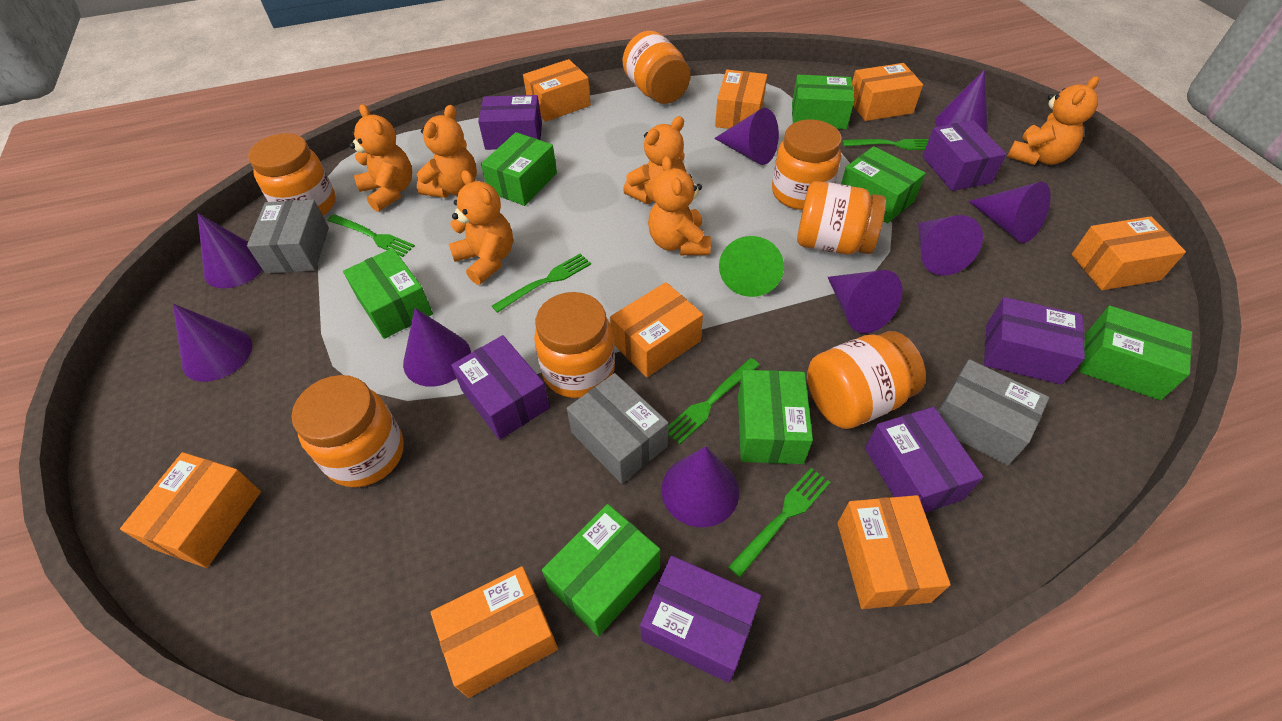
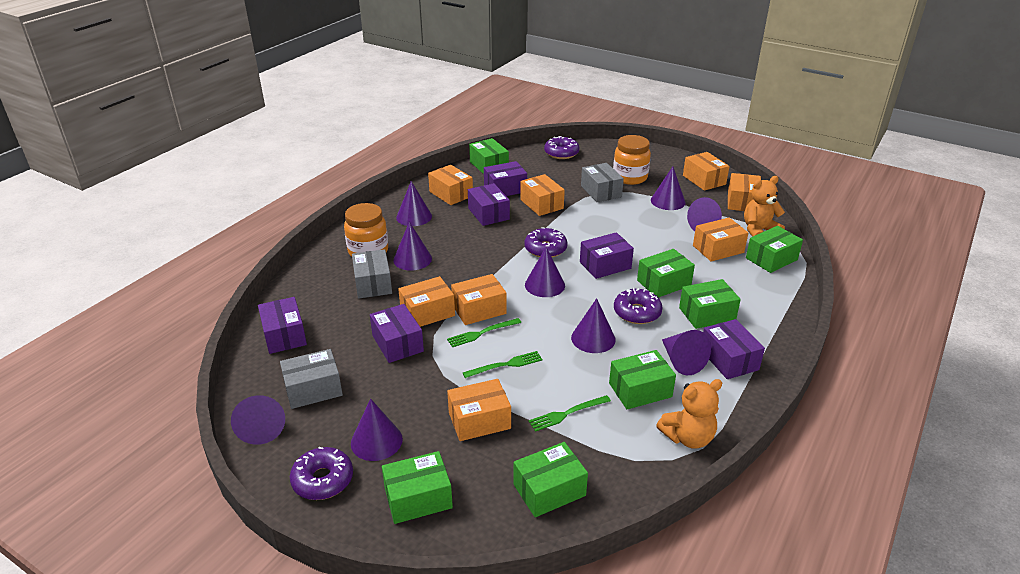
green cone: 1 -> 0
green fork: 5 -> 3
orange jar: 7 -> 2
orange teddy bear: 6 -> 2
purple donut: 0 -> 4

